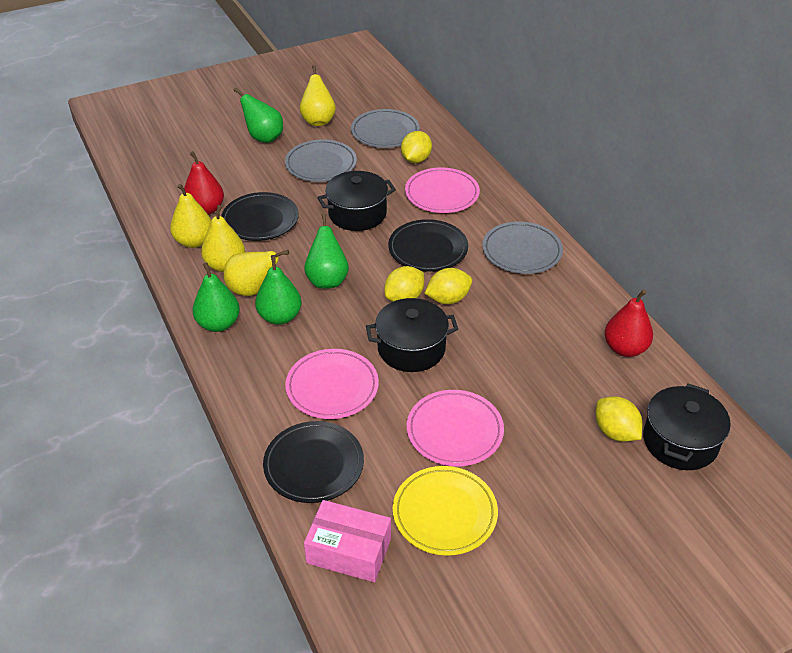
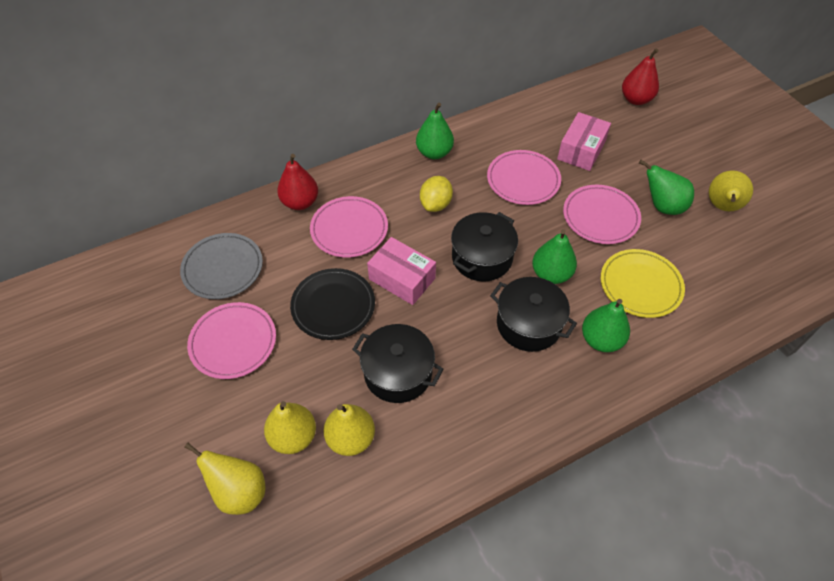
black plate: 3 -> 1
grey plate: 3 -> 1
pink box: 1 -> 2
pink plate: 3 -> 4
yellow lemon: 4 -> 1

